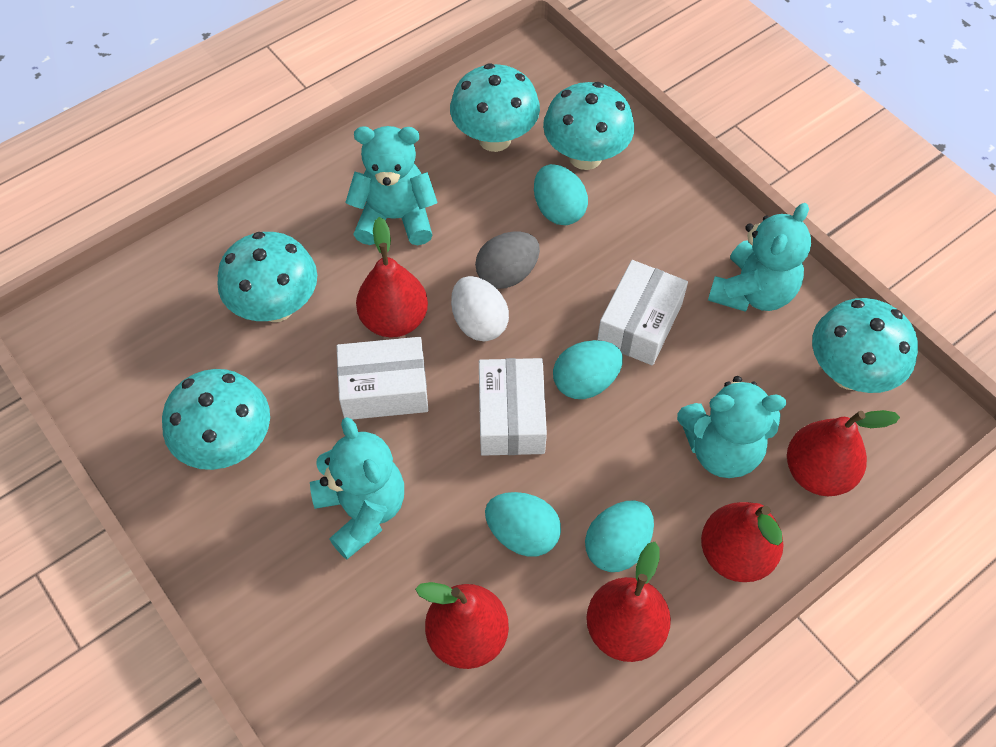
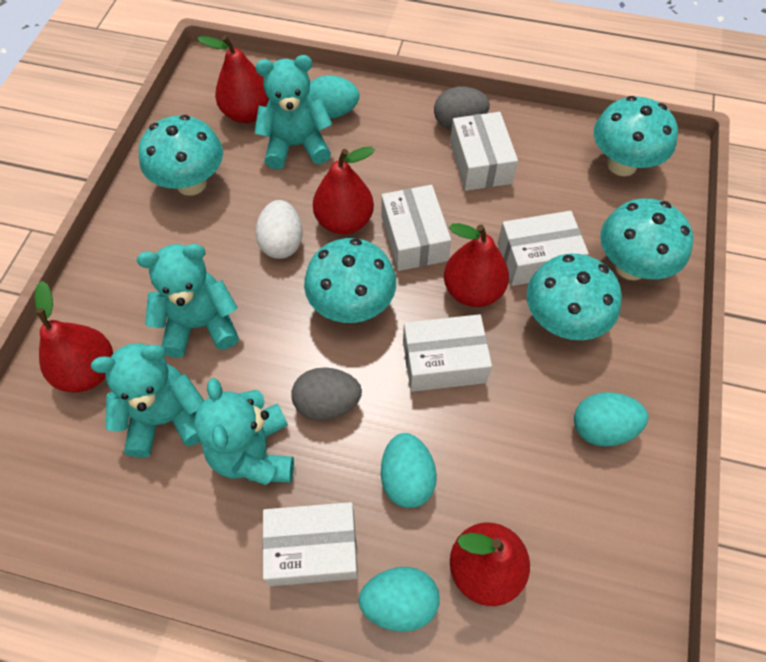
grey egg: 1 -> 2
white box: 3 -> 5

